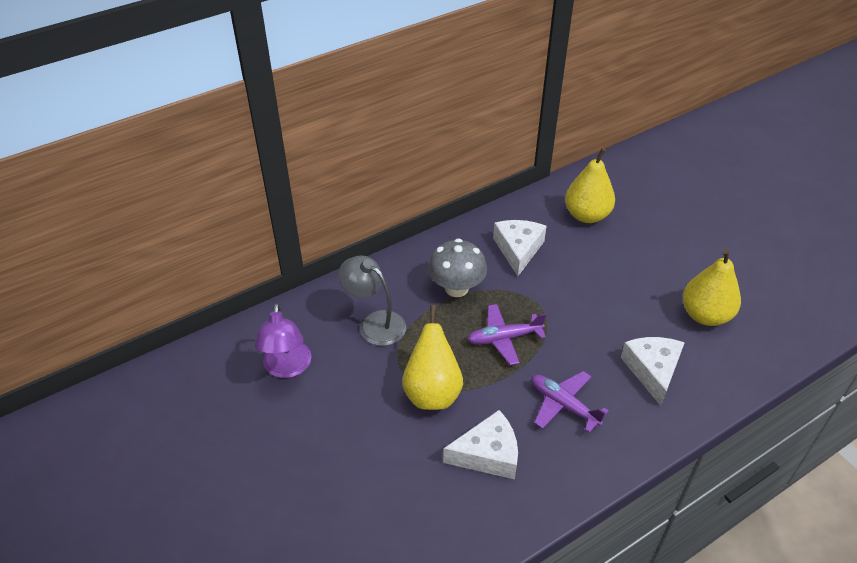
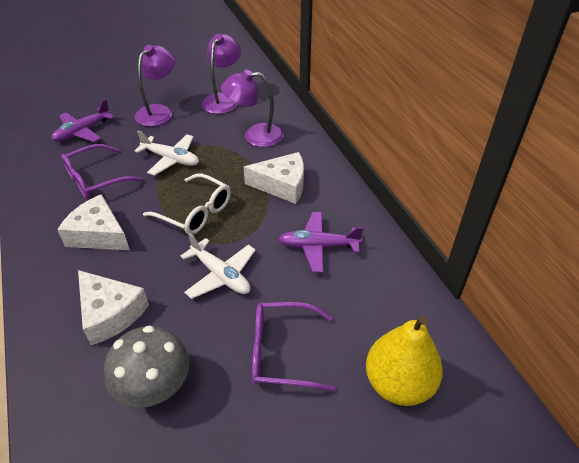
grey lamp: 1 -> 0
purple glasses: 0 -> 2
purple lamp: 1 -> 3
white glasses: 0 -> 1
white plane: 0 -> 2
yellow pear: 3 -> 1

